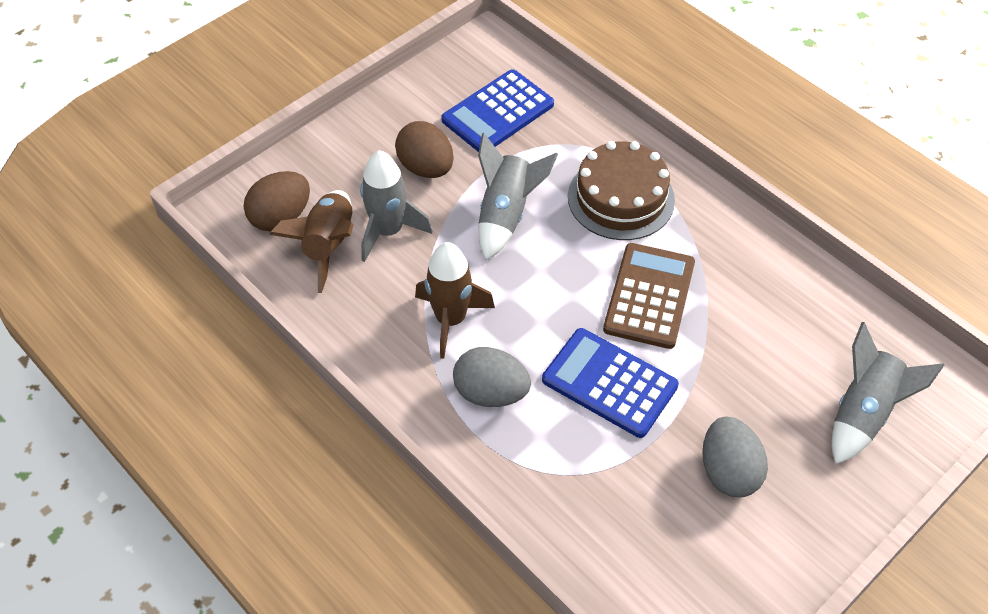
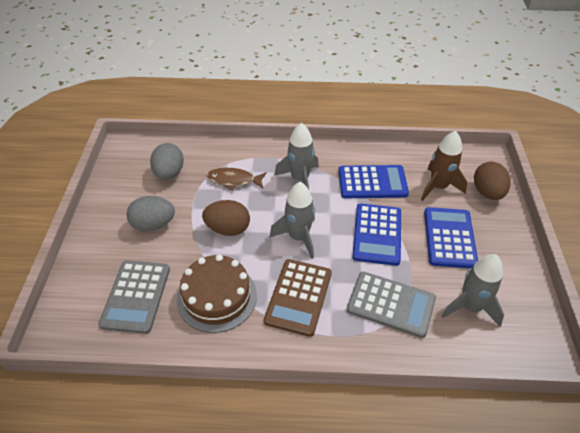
blue calculator: 2 -> 3
brown fish: 0 -> 1
brown rocket: 2 -> 1
grey calculator: 0 -> 2

